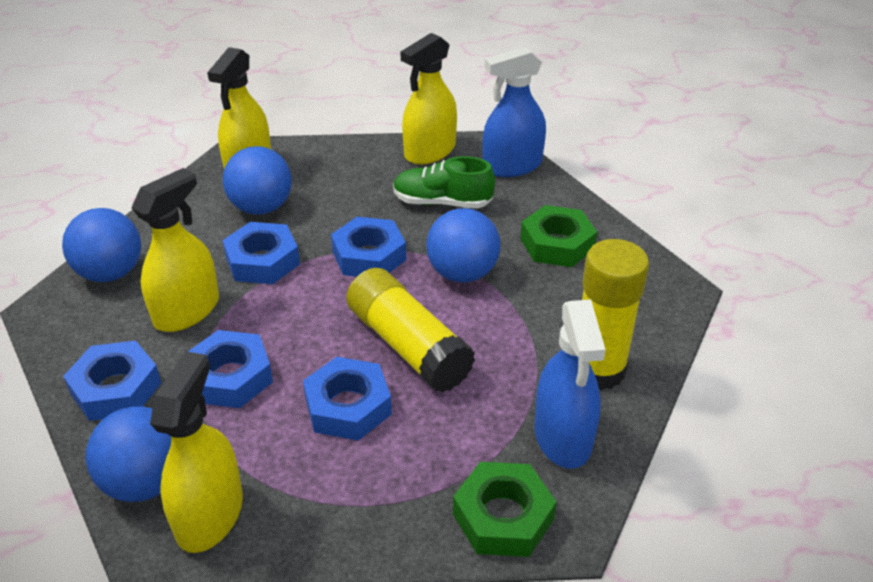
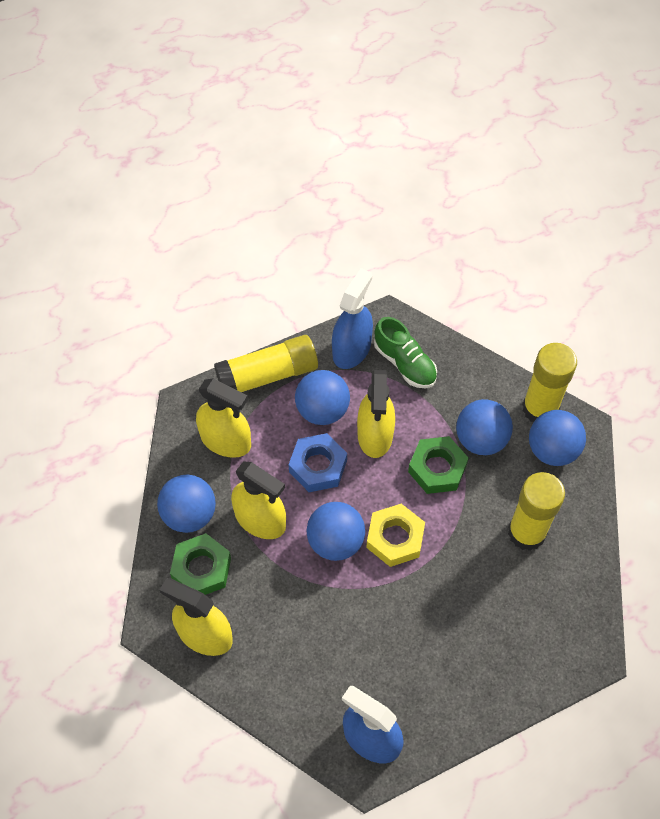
blue ball: 4 -> 5
blue nut: 5 -> 1
yellow glue stick: 2 -> 3
yellow nut: 0 -> 1

